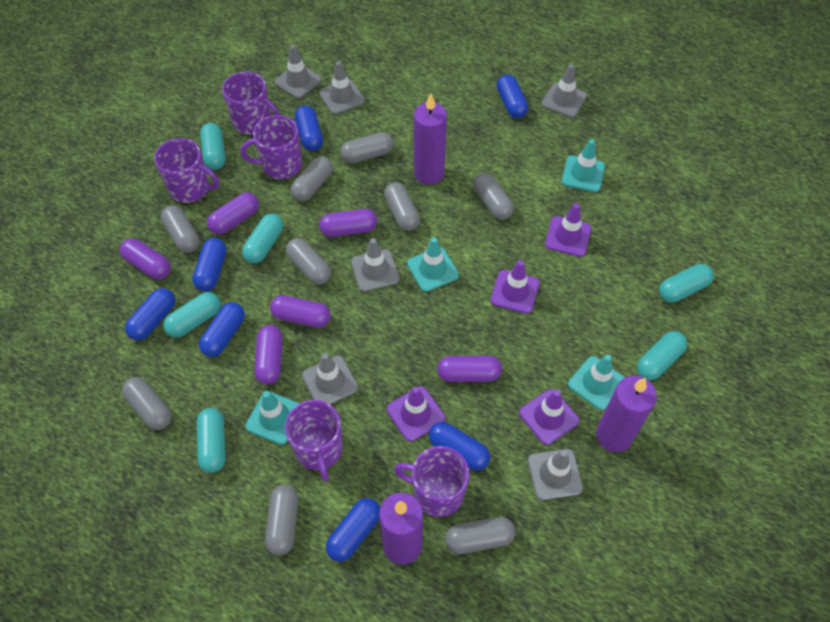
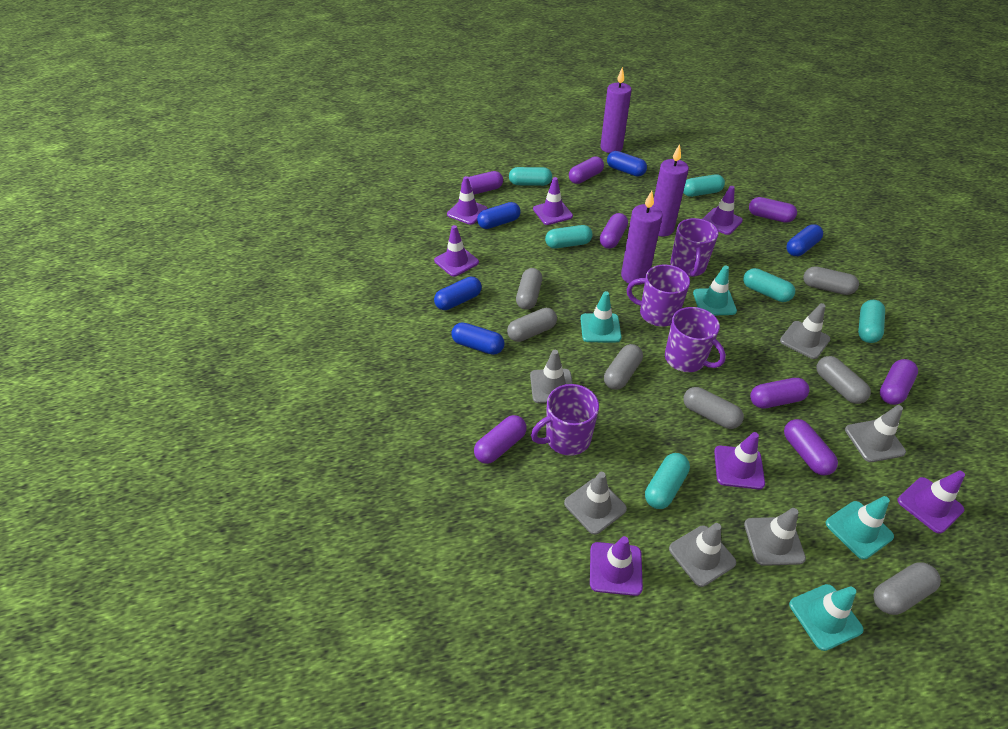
blue capsule: 7 -> 5
grey capsule: 9 -> 7
purple capsule: 6 -> 8
purple mug: 5 -> 4
purple traffic cone: 4 -> 7

